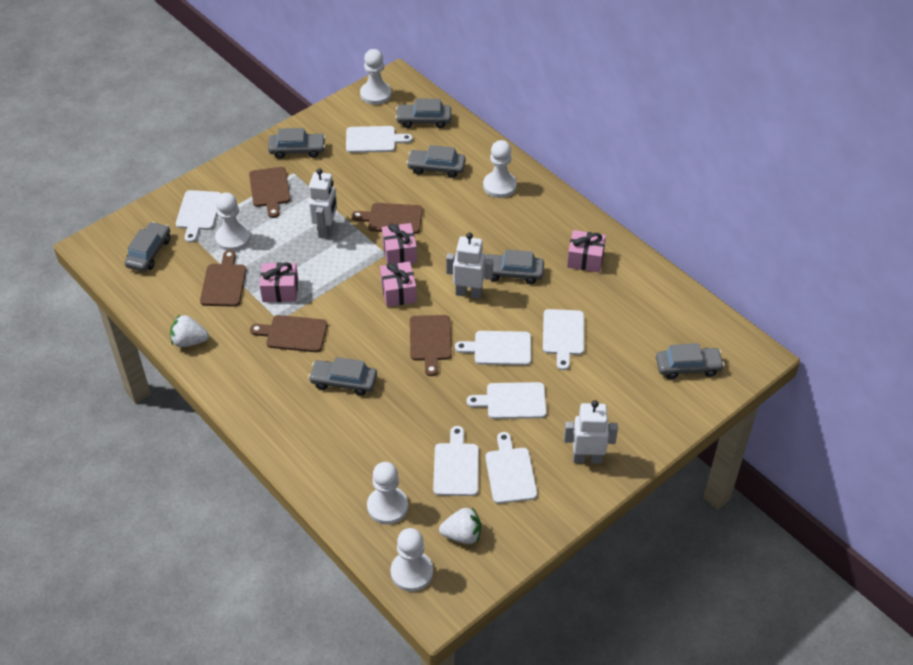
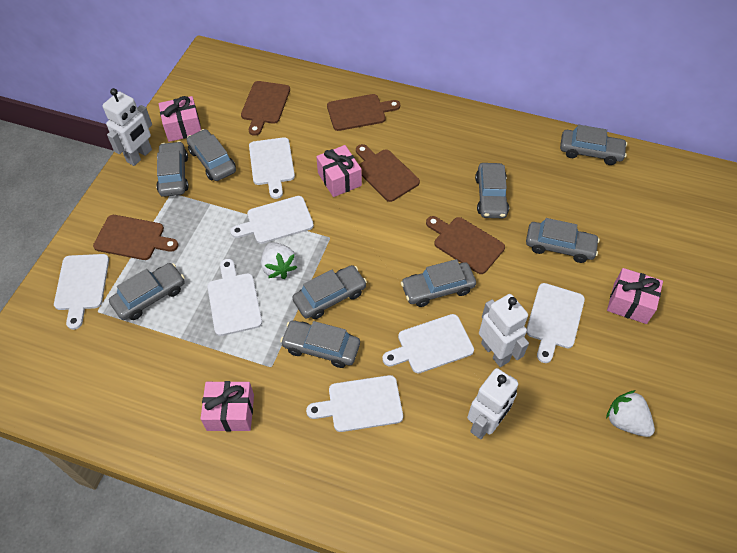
grey car: 7 -> 9
white pawn: 5 -> 0

